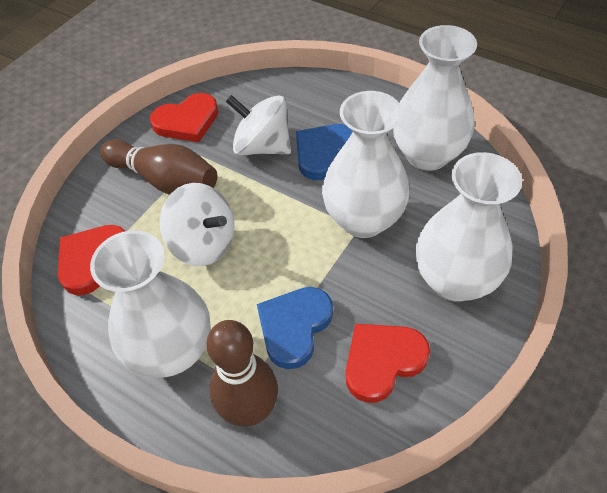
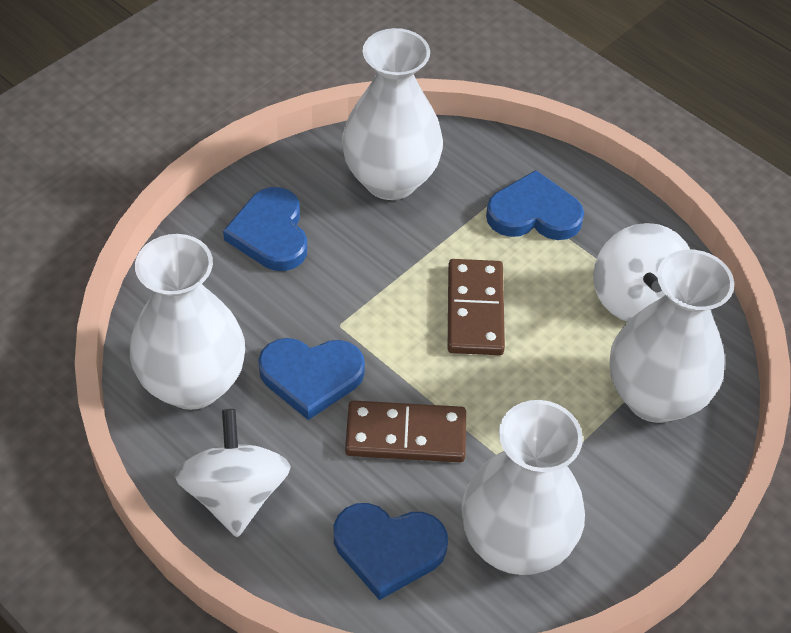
blue heart: 2 -> 4
brown bowling pin: 2 -> 0
brown domino: 0 -> 2
red heart: 3 -> 0

